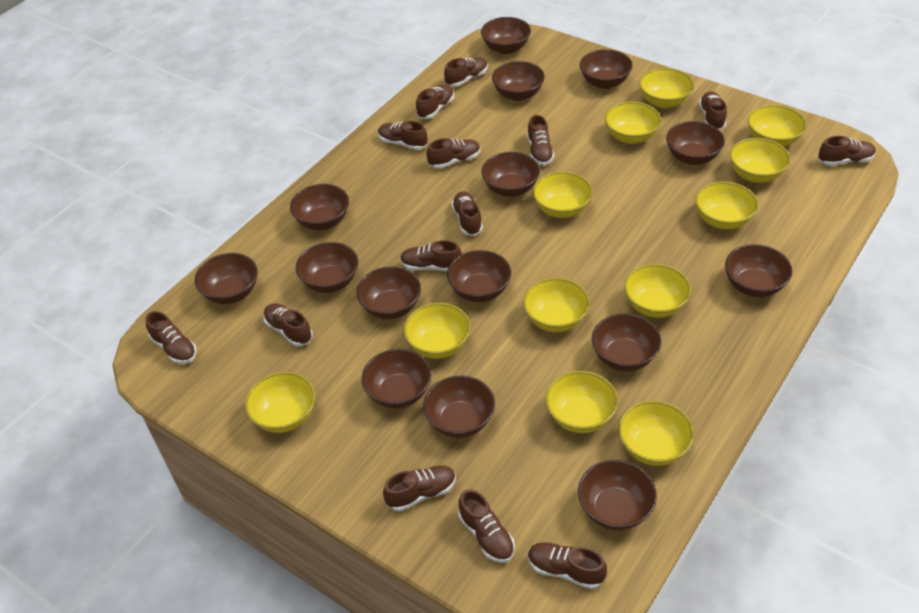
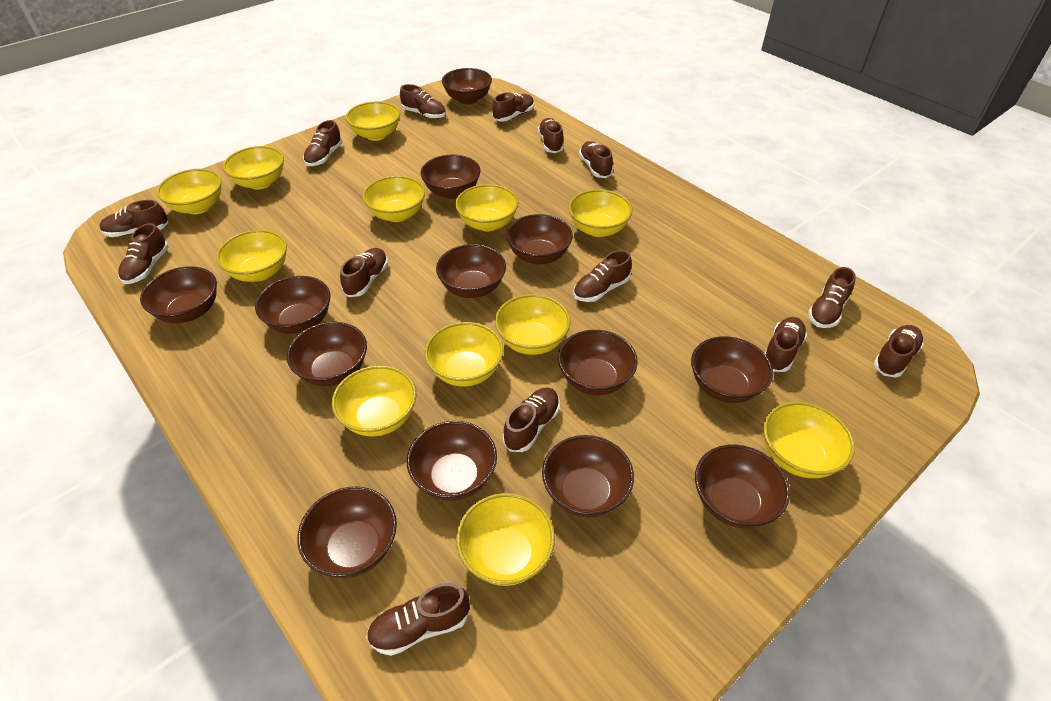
brown bowl: 15 -> 13

